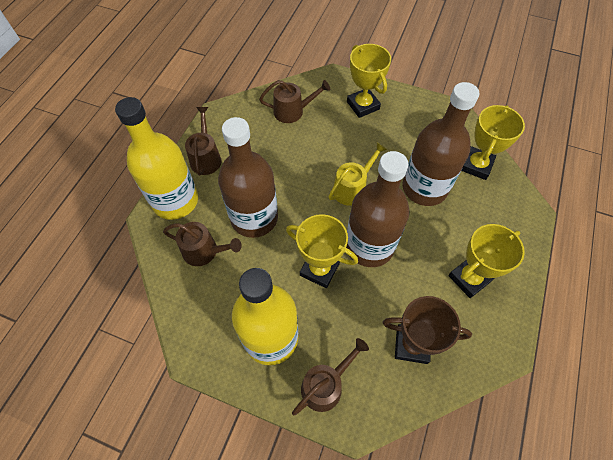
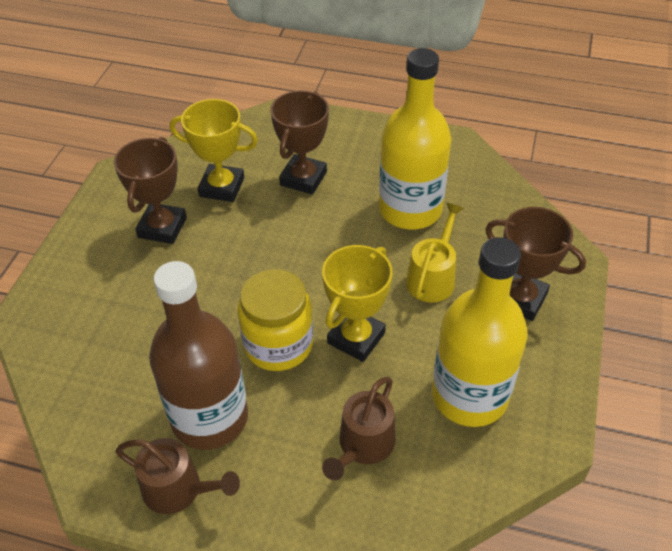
brown bottle: 3 -> 1
brown trophy: 1 -> 3
brown watering can: 4 -> 2
yellow jar: 0 -> 1
yellow trophy: 4 -> 2

